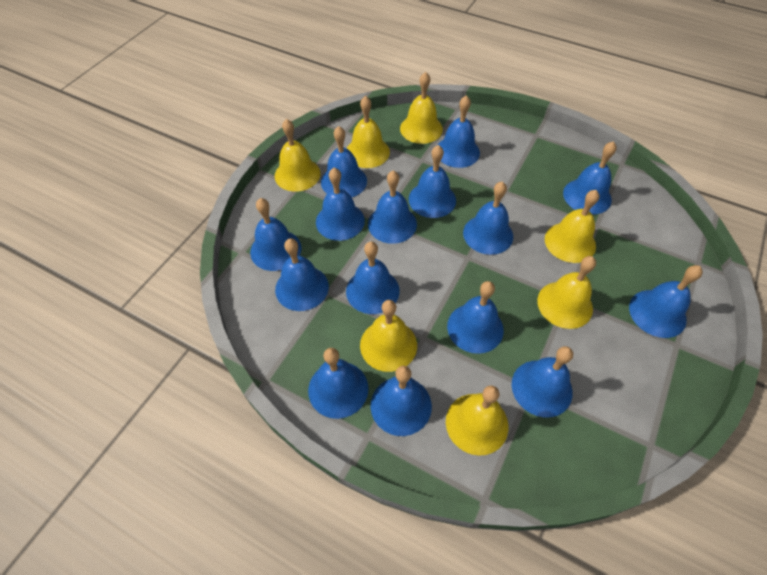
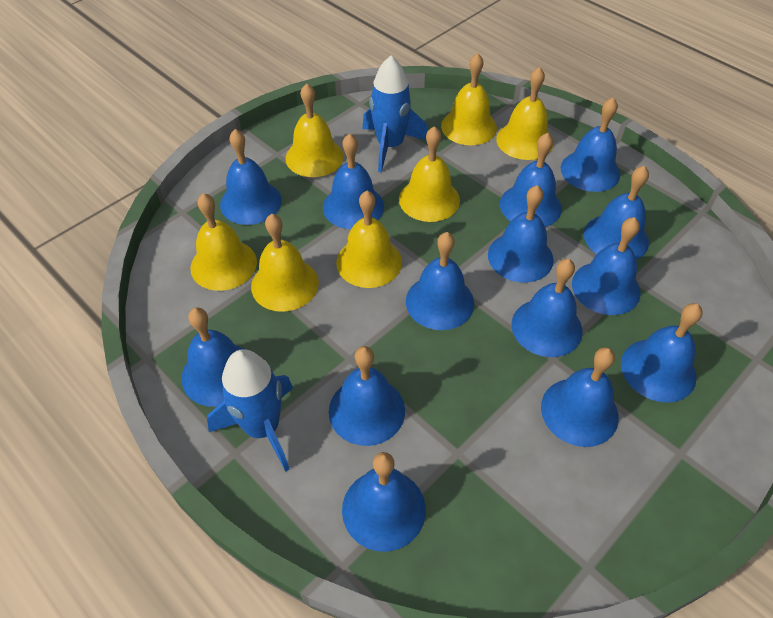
blue bell: 15 -> 14
blue rocket: 0 -> 2

